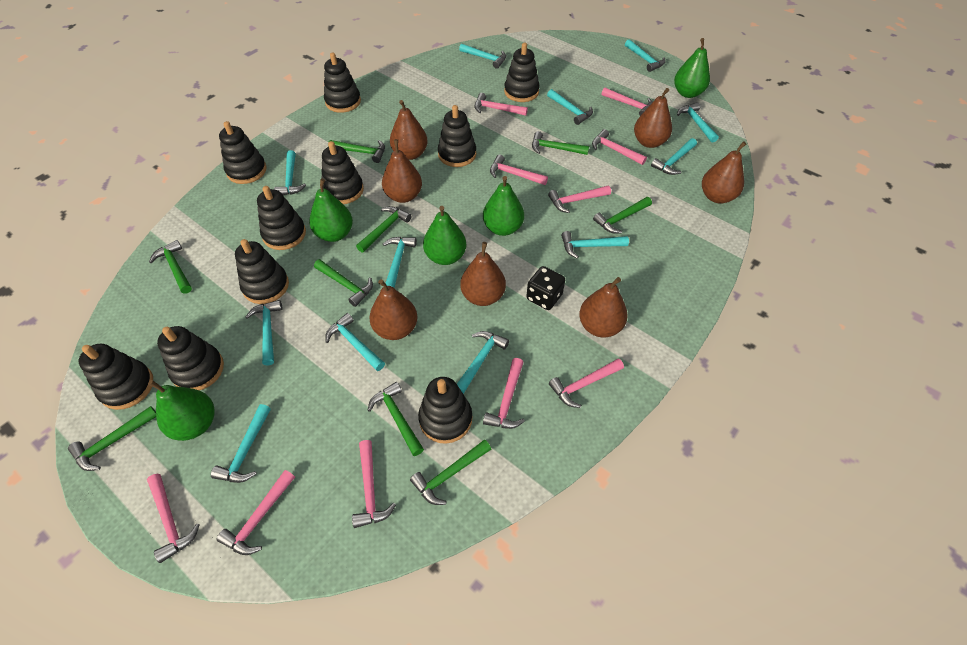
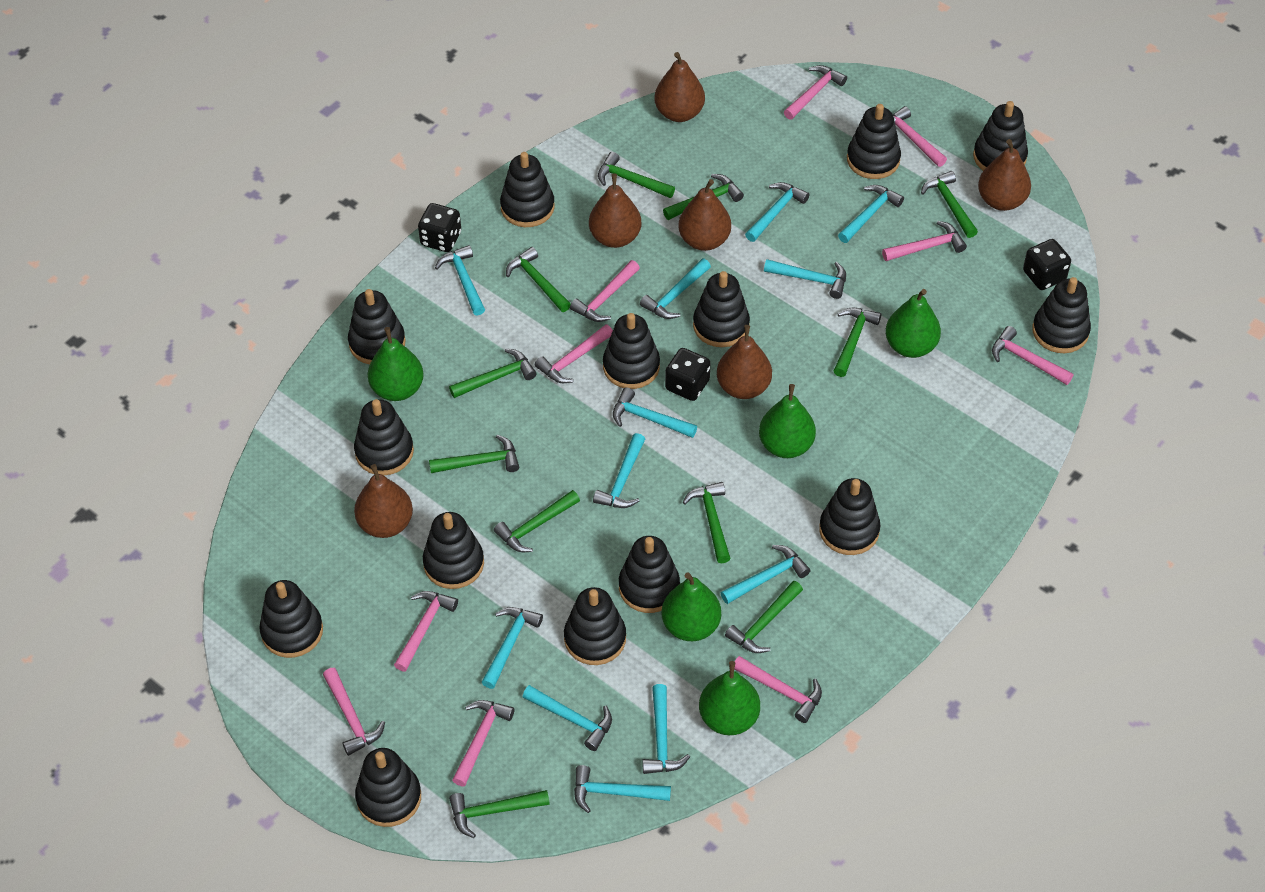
black dice: 1 -> 3
black stacking toy: 10 -> 14
brown pear: 7 -> 6
green hammer: 9 -> 11

